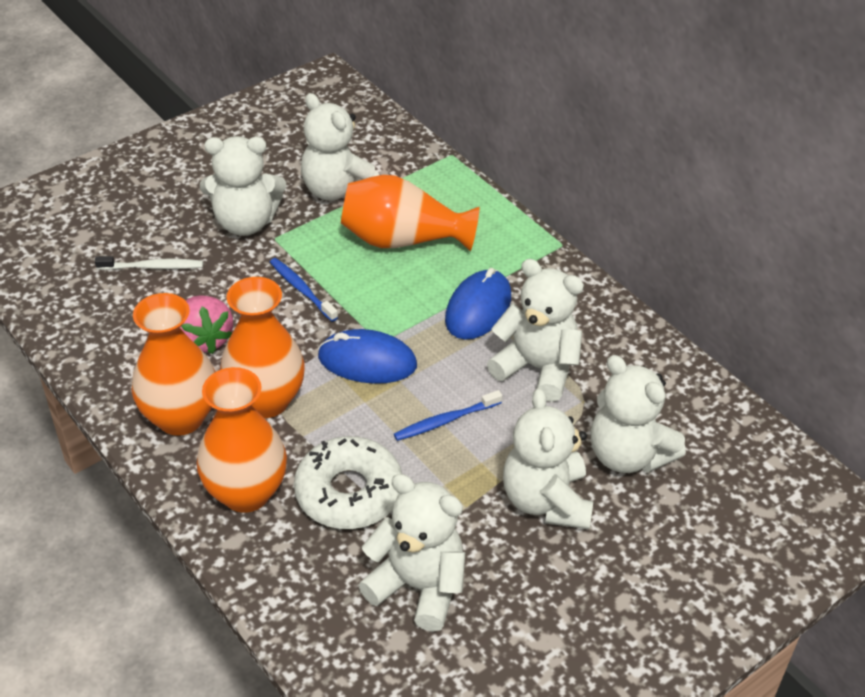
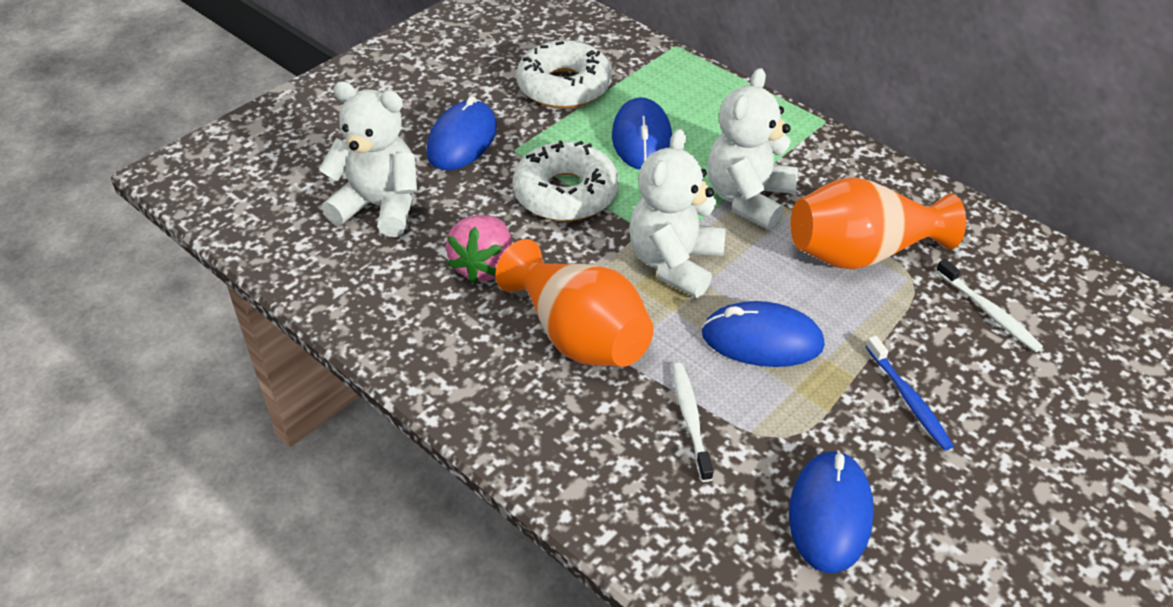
blue mouse: 2 -> 4
blue toothbrush: 2 -> 1
orange vase: 4 -> 2
white donut: 1 -> 2
white teddy bear: 6 -> 3
white toothbrush: 1 -> 2

